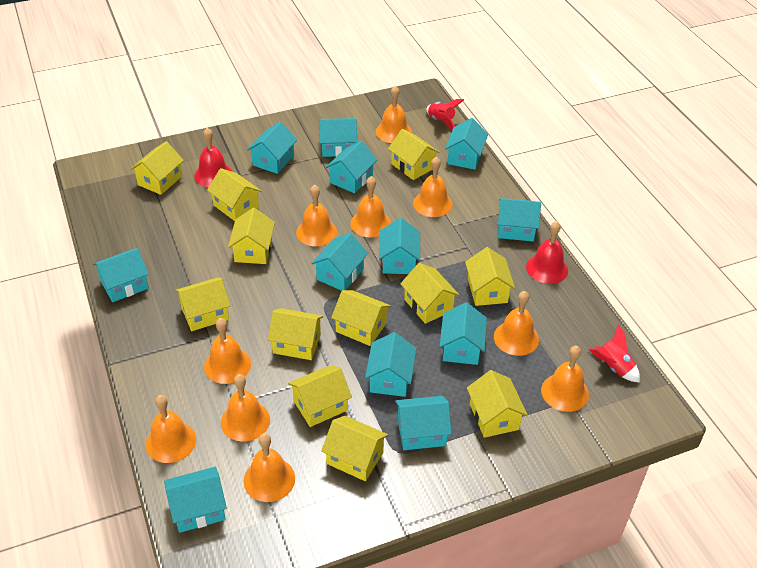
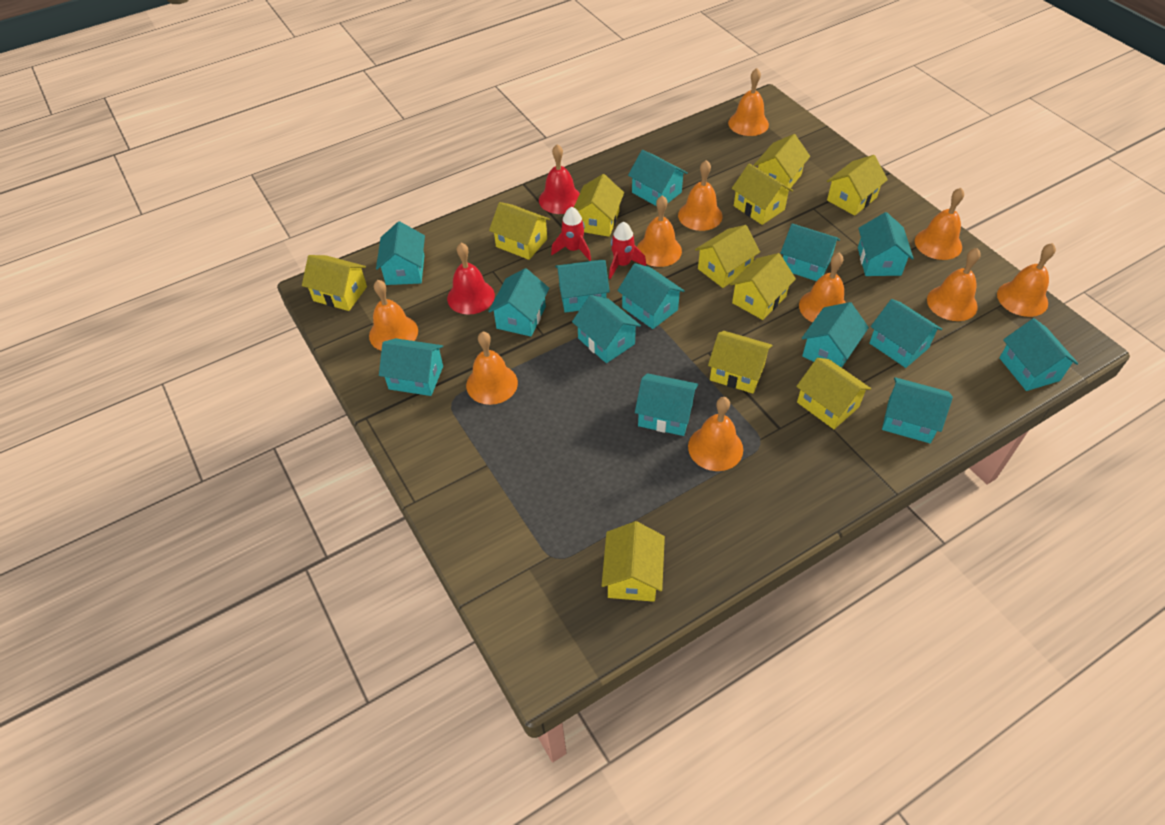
turquoise house: 12 -> 14
yellow house: 12 -> 11

